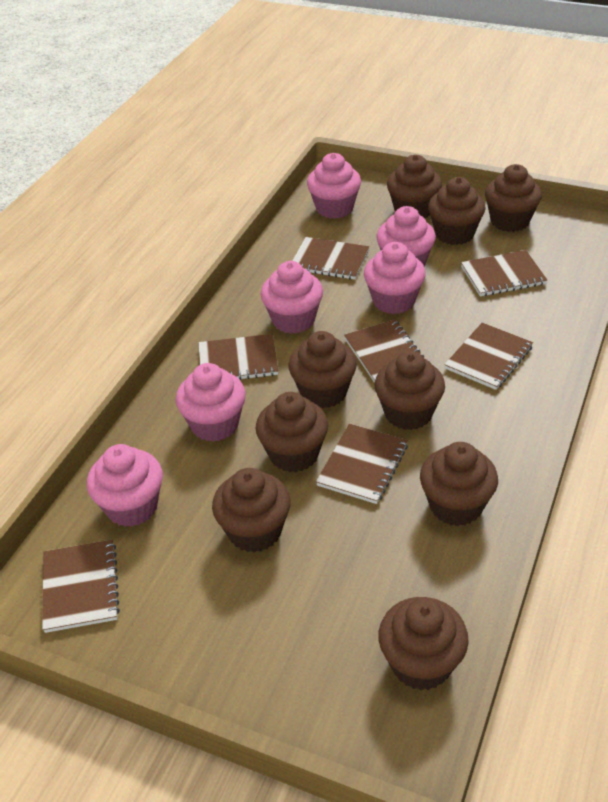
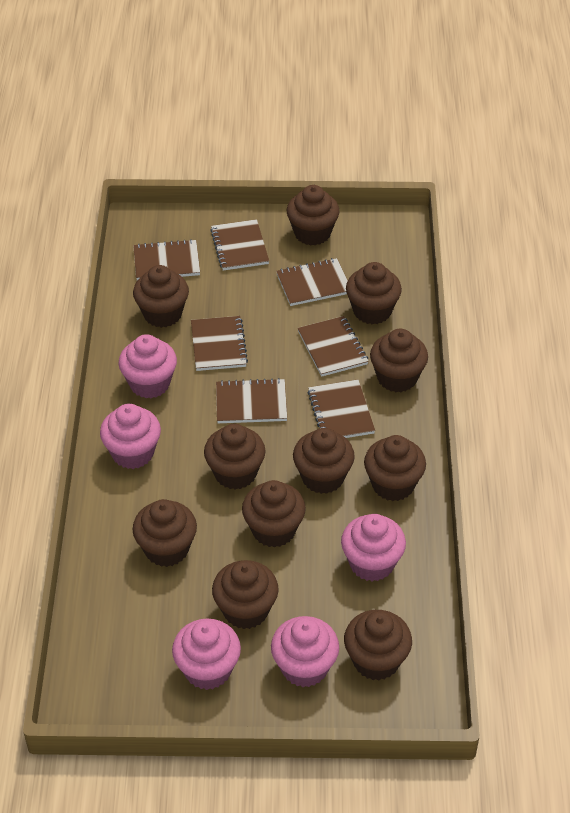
brown cupcake: 9 -> 11
pink cupcake: 6 -> 5

